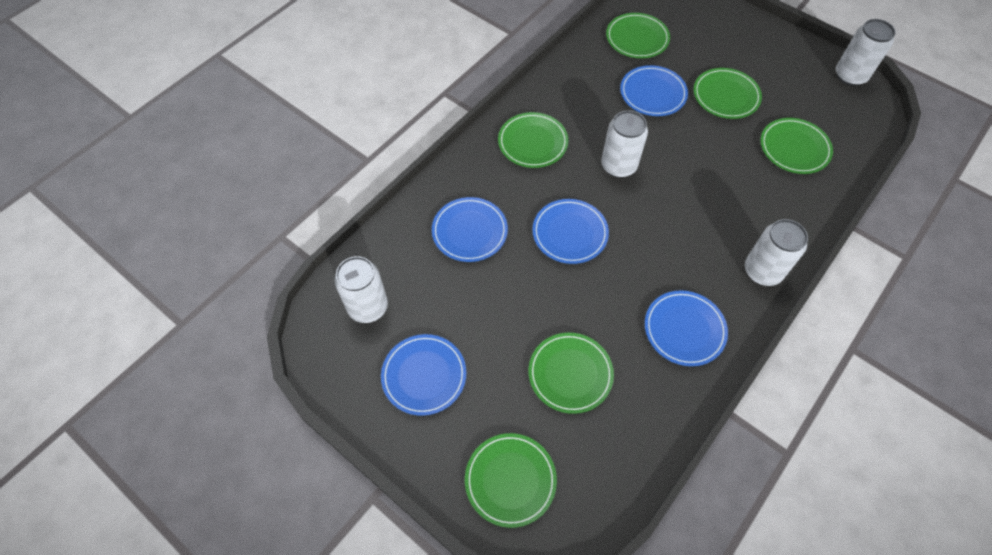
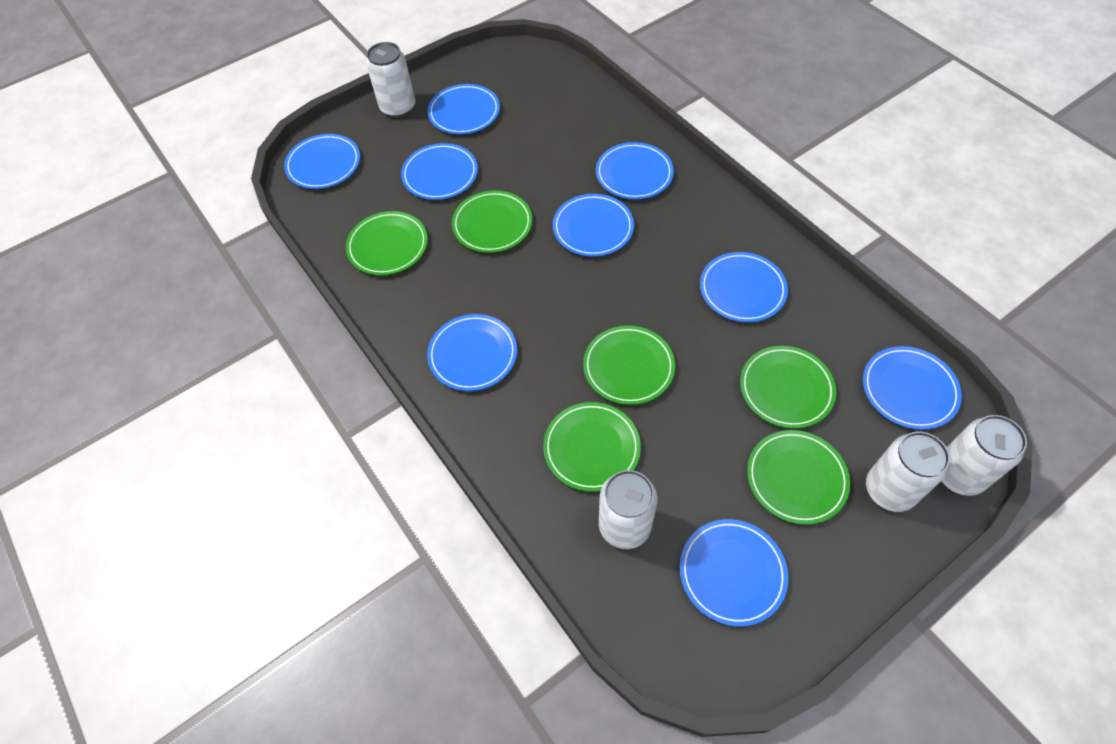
blue plate: 5 -> 9

